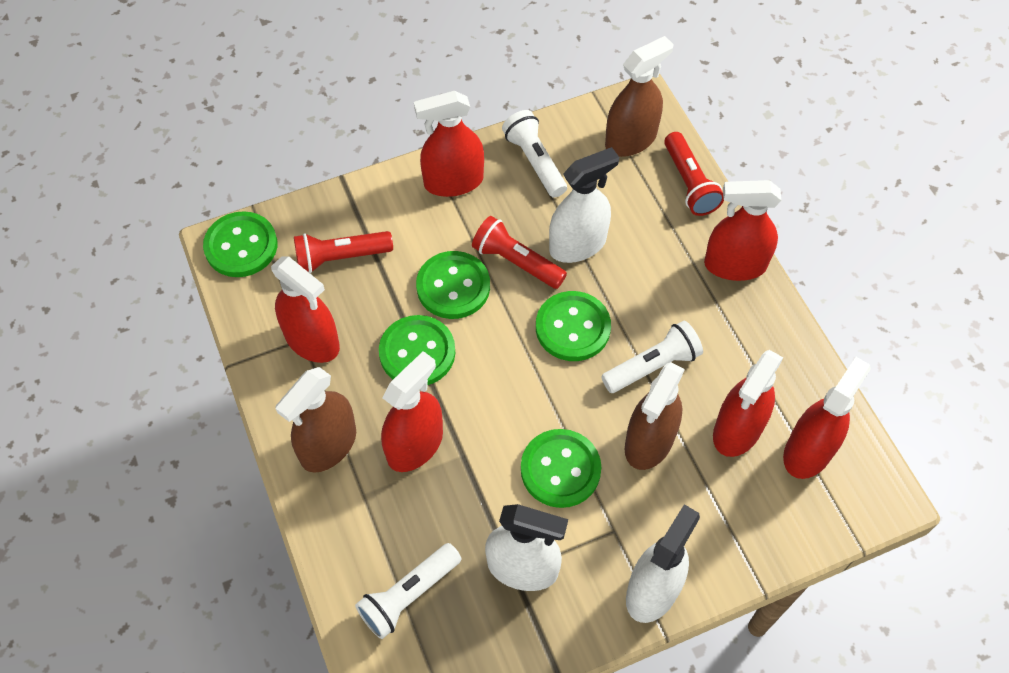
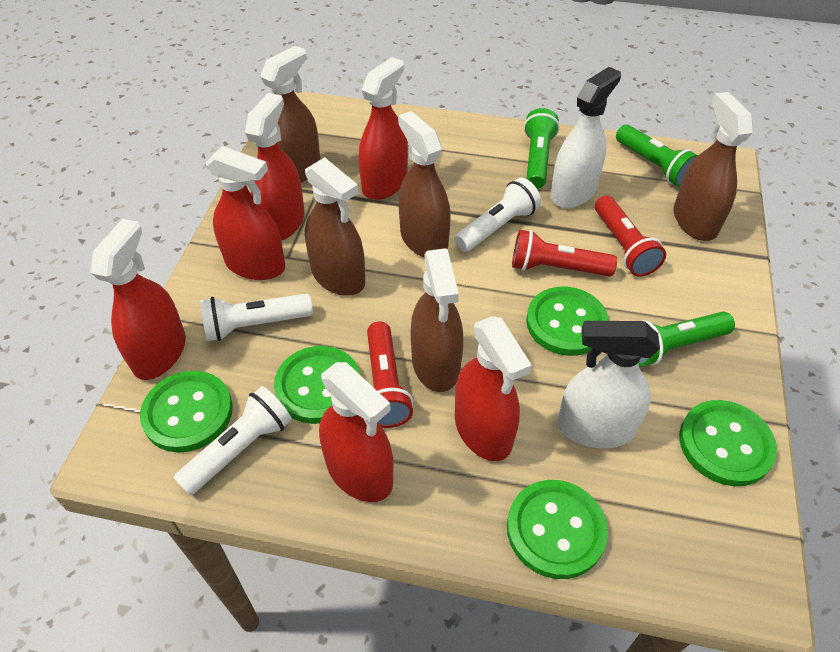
brown spray bottle: 3 -> 5
green flashlight: 0 -> 3
white spray bottle: 3 -> 2

